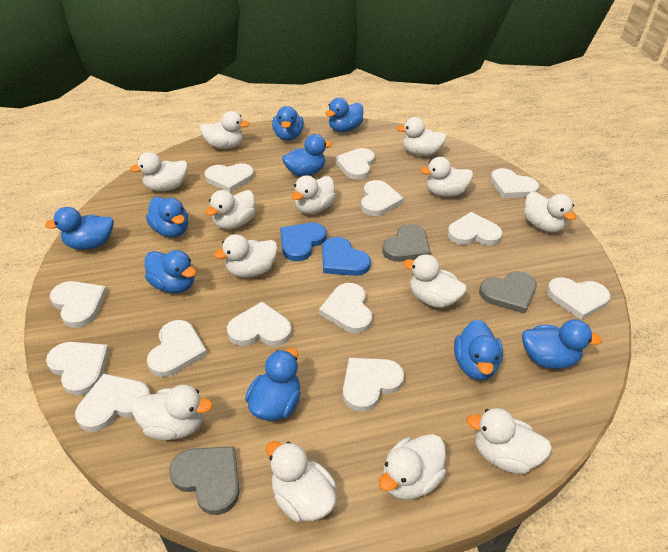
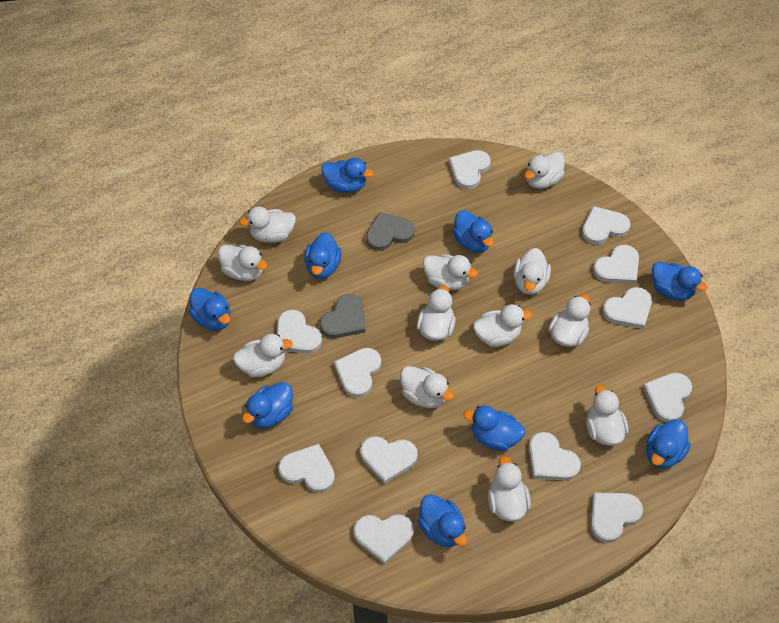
blue heart: 2 -> 0
grey heart: 3 -> 2
white duck: 13 -> 12
white heart: 13 -> 12

